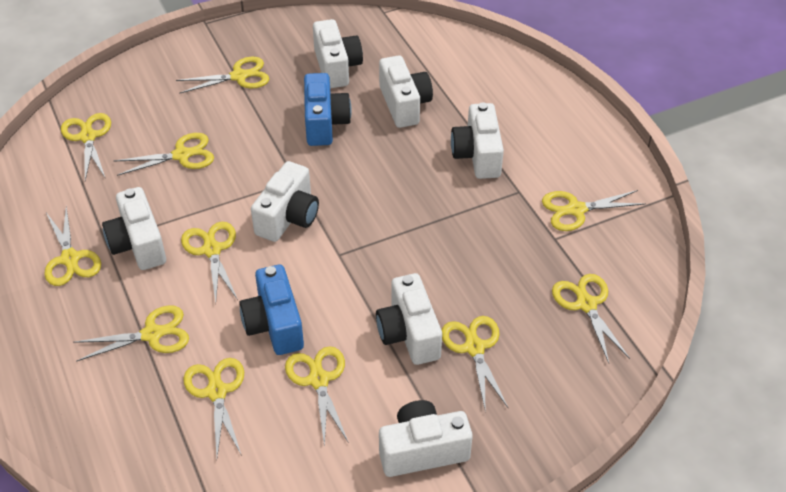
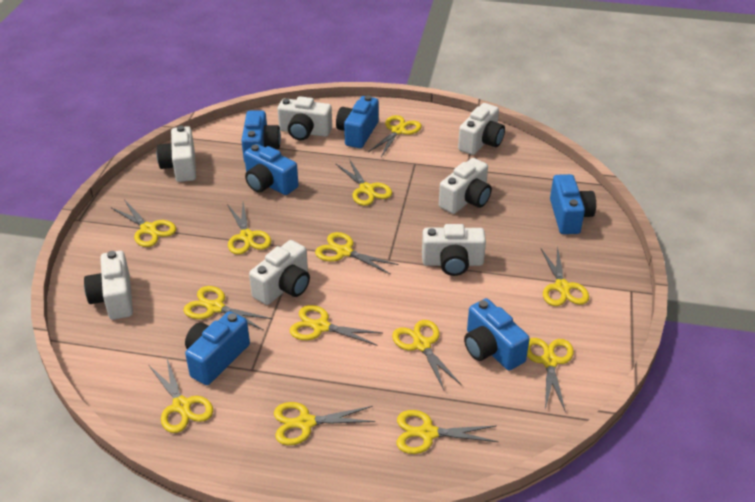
blue camera: 2 -> 6
yellow scissors: 11 -> 13

